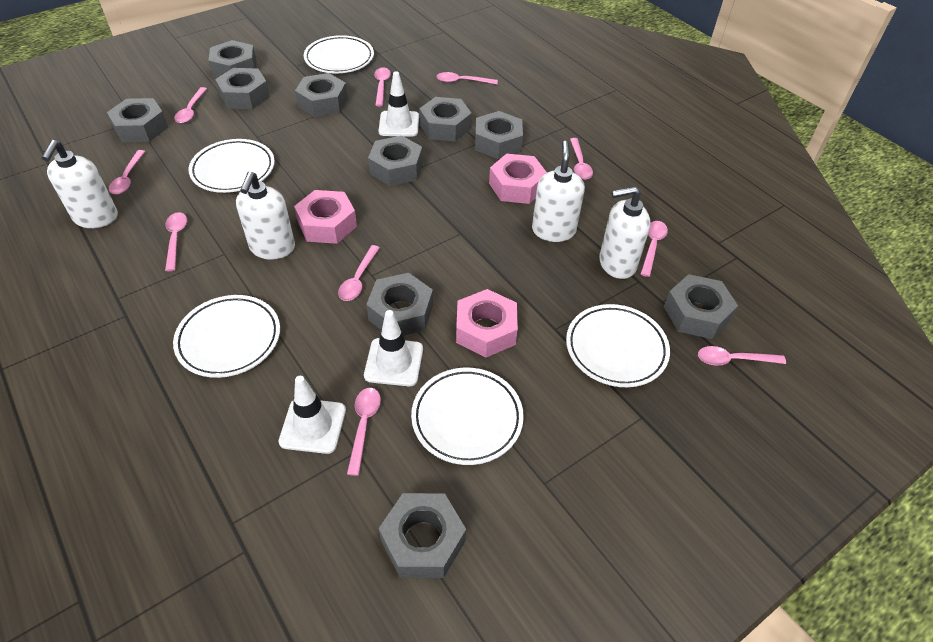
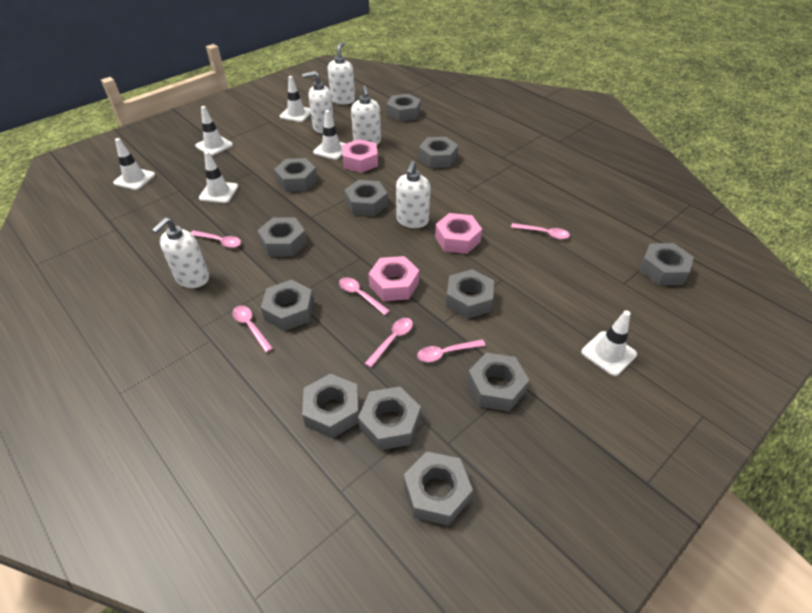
grey nut: 10 -> 12
pink spoon: 10 -> 6
white plate: 5 -> 0
white soap dispenser: 4 -> 5
white traffic cone: 3 -> 6

